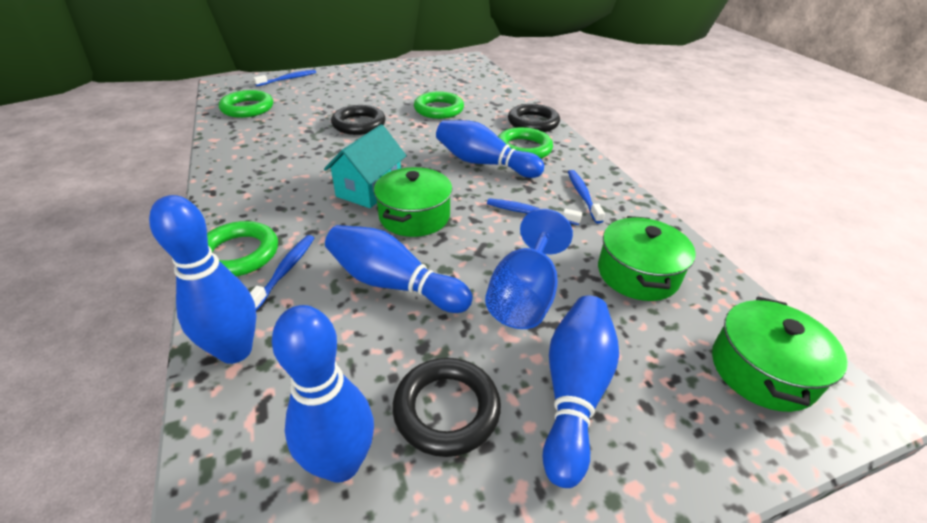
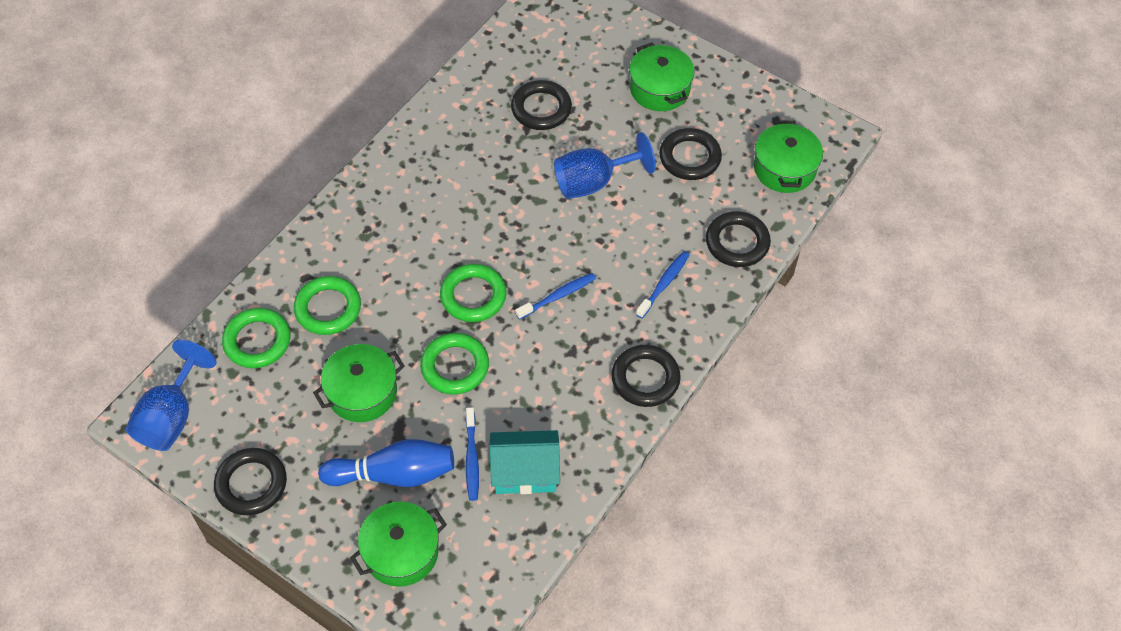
black ring: 3 -> 5
blue bowling pin: 5 -> 1
blue goblet: 1 -> 2
blue toothbrush: 4 -> 3
green pot: 3 -> 4

